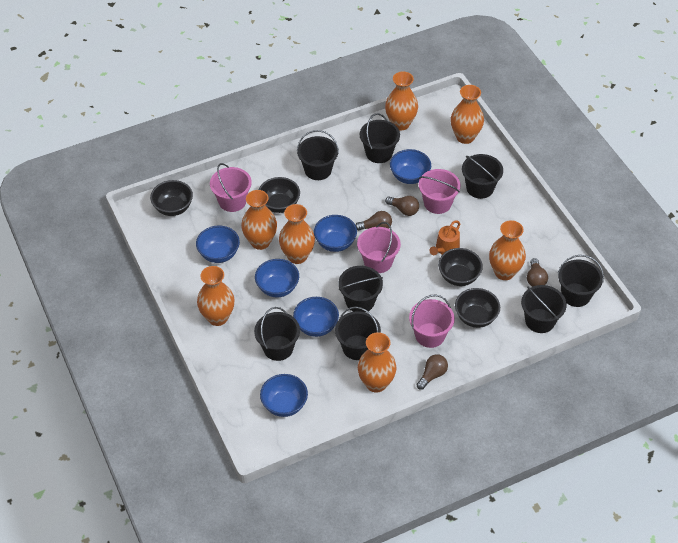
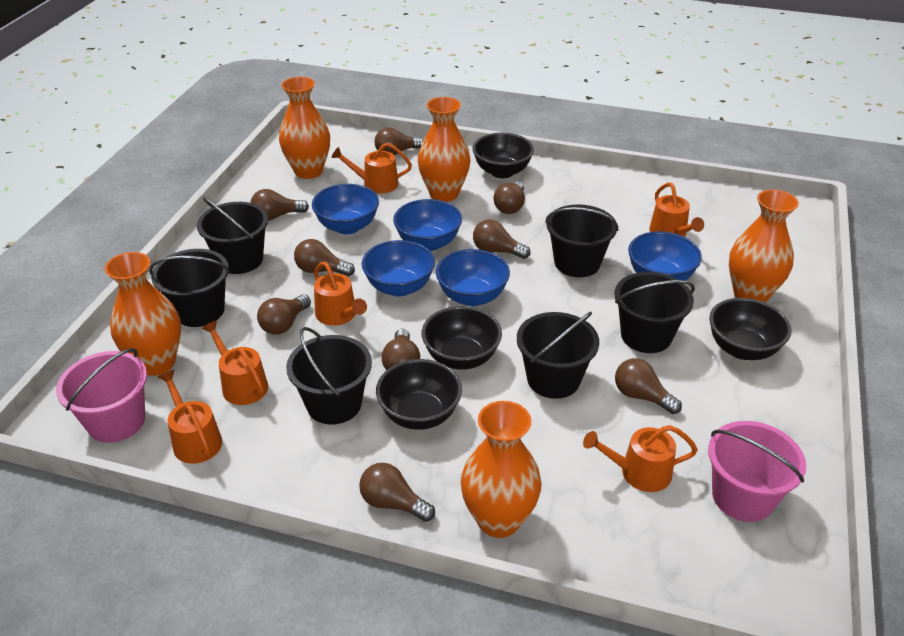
black bucket: 8 -> 6
blue bowl: 6 -> 5
brown light bulb: 4 -> 9
orange vase: 7 -> 5
orange watering can: 1 -> 6
pink bucket: 4 -> 2

